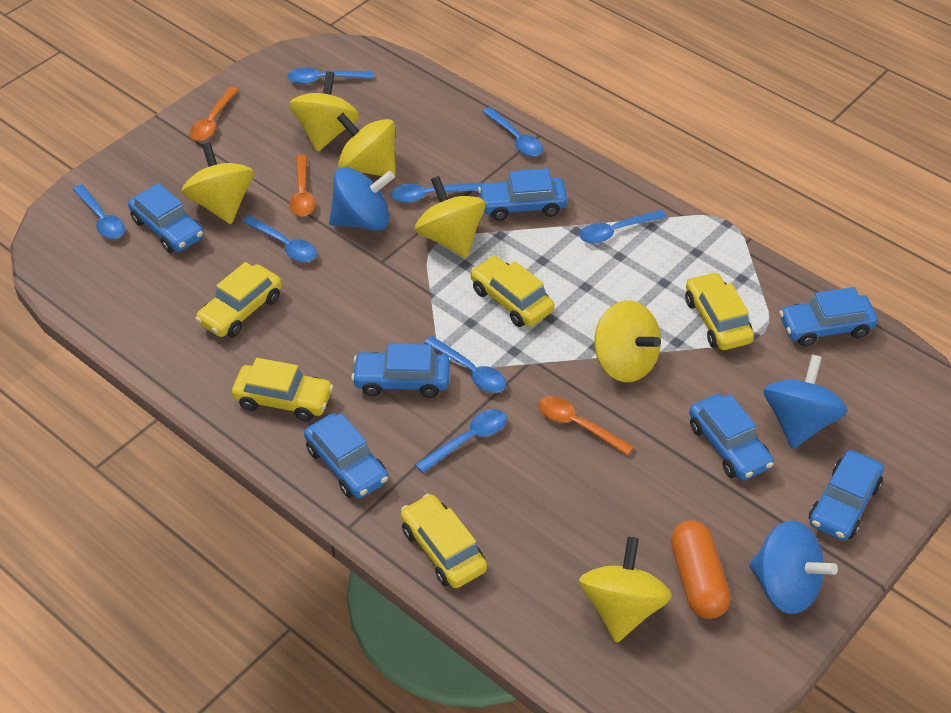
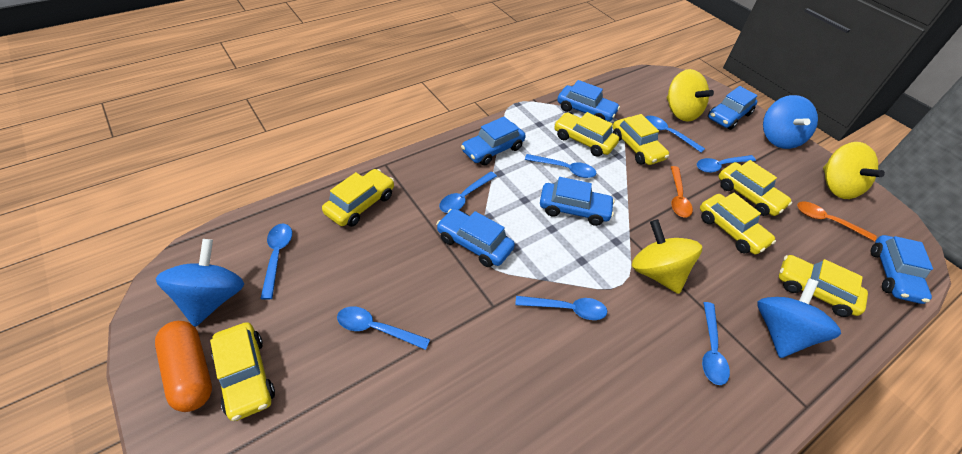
blue car: 7 -> 6
orange spoon: 3 -> 2
yellow car: 5 -> 7
yellow spinning top: 6 -> 3

